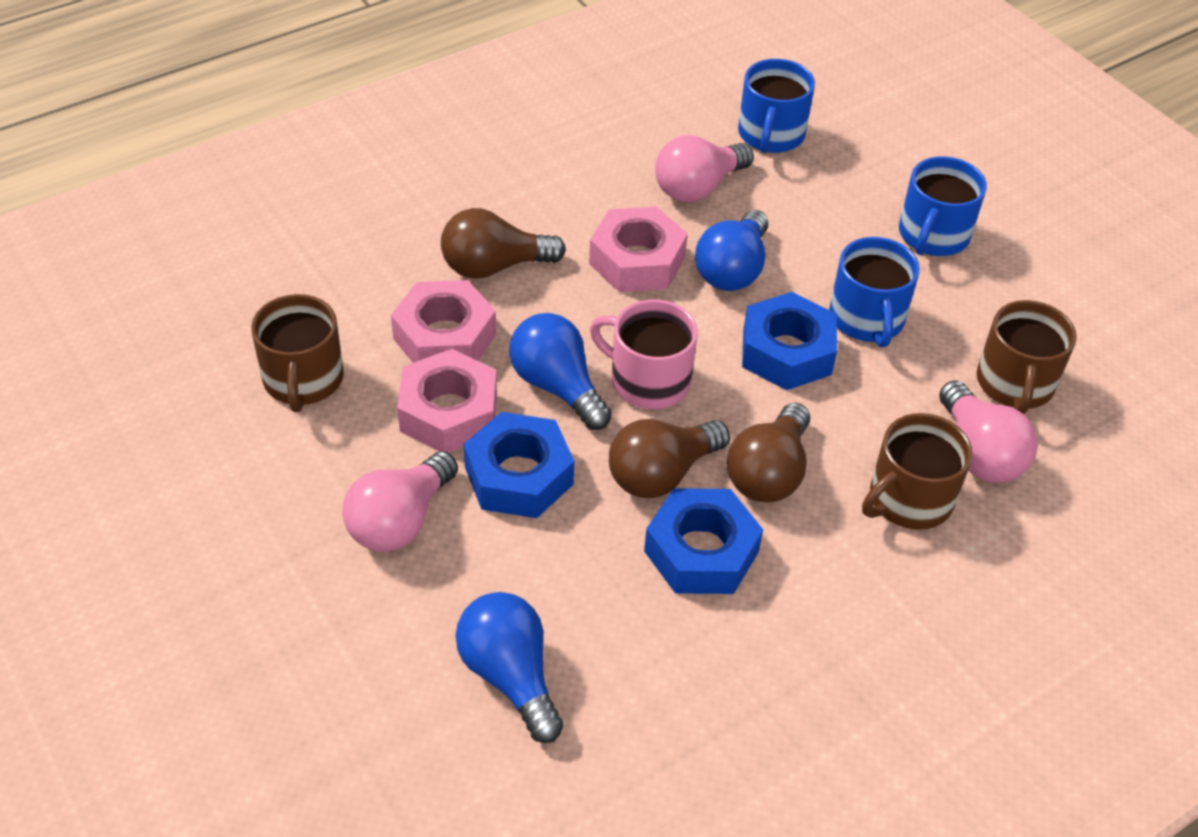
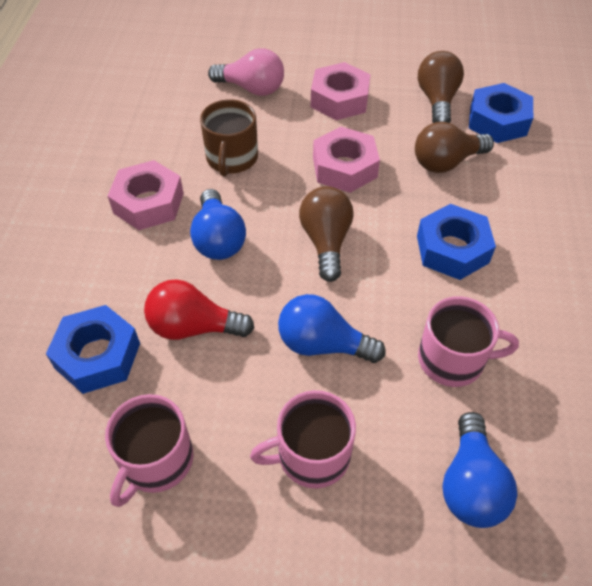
blue mug: 3 -> 0
brown mug: 3 -> 1
pink light bulb: 3 -> 1
pink mug: 1 -> 3
red light bulb: 0 -> 1

